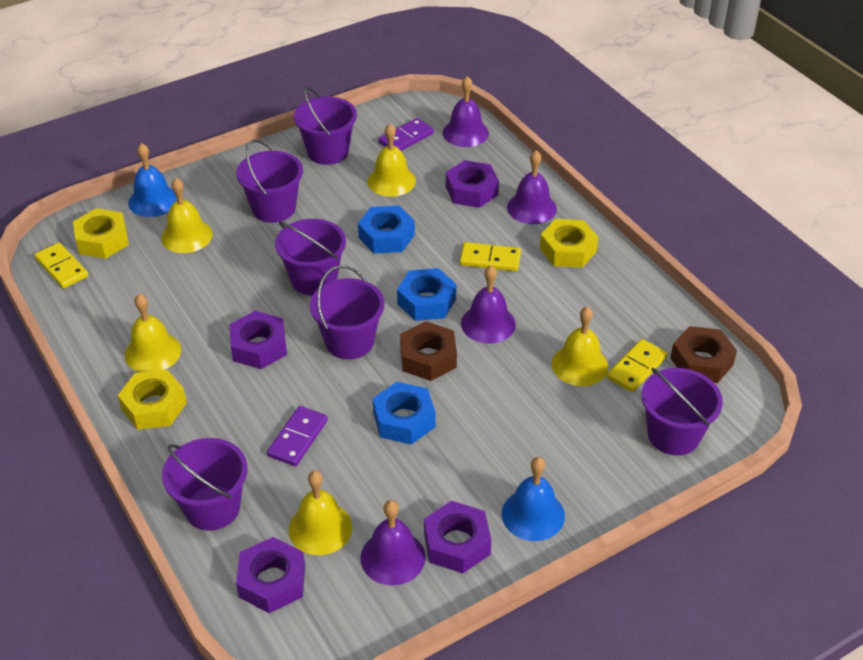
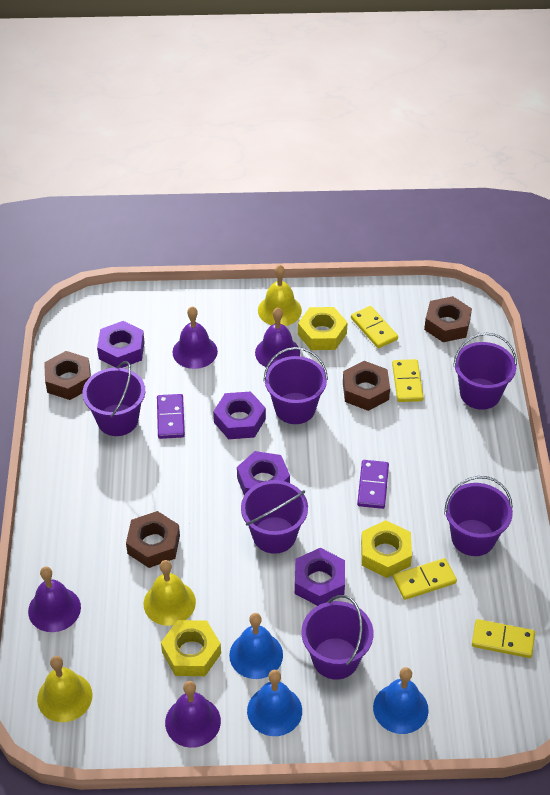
blue bell: 2 -> 3
blue nut: 3 -> 0
brown nut: 2 -> 4
yellow bell: 5 -> 3
yellow domino: 3 -> 4

